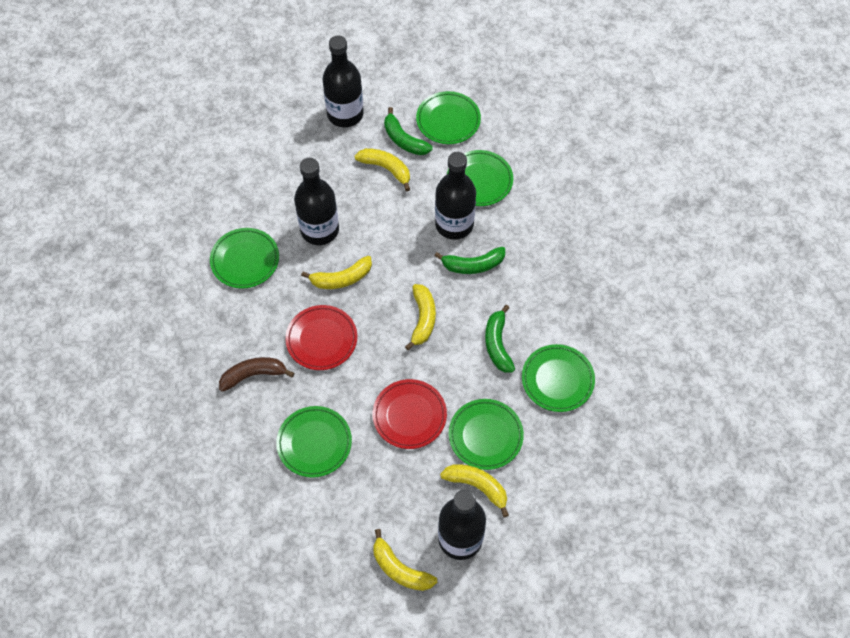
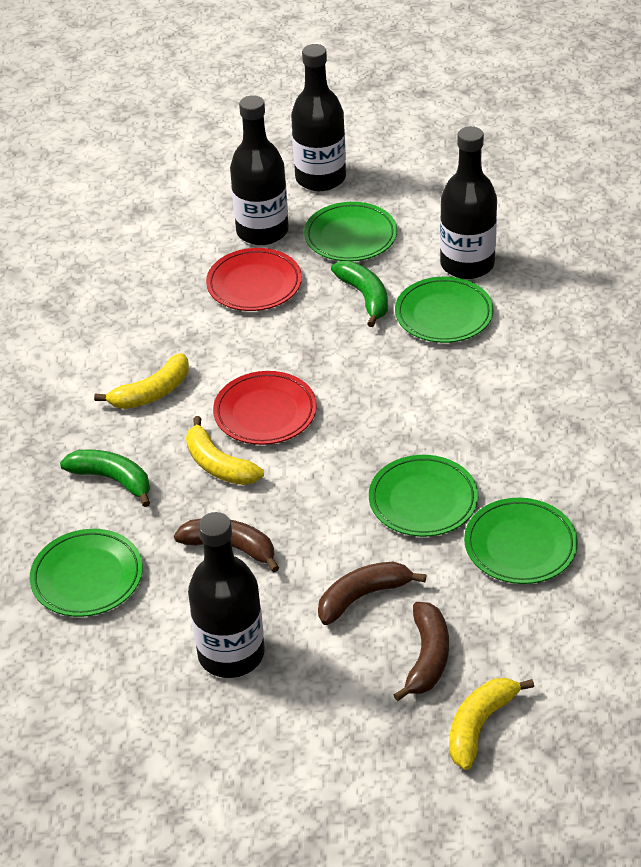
brown banana: 1 -> 3
green banana: 3 -> 2
green plate: 6 -> 5
yellow banana: 5 -> 3

